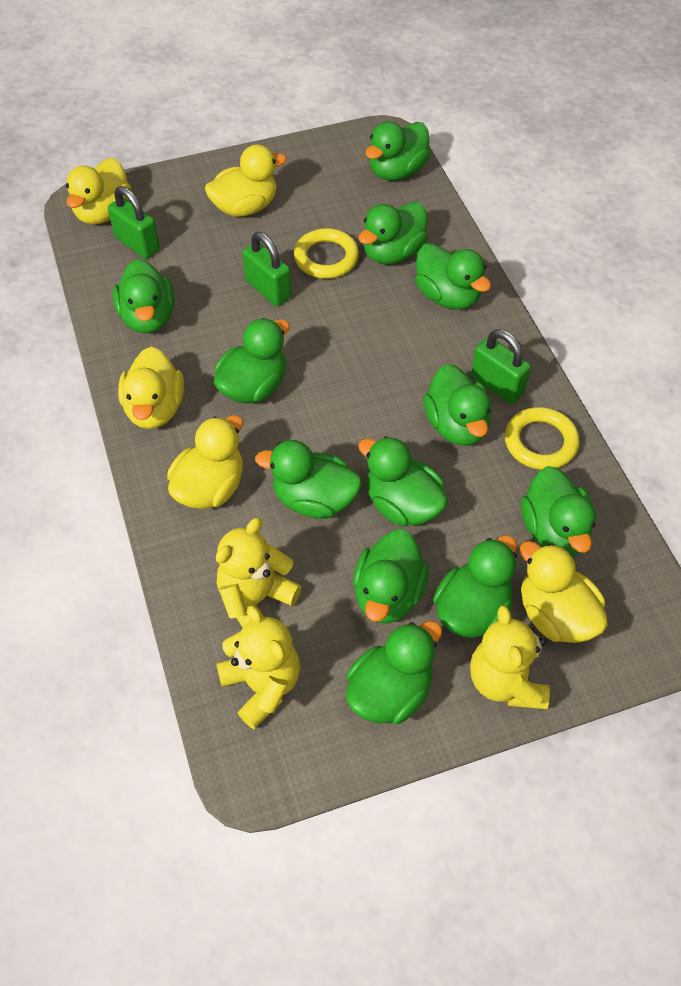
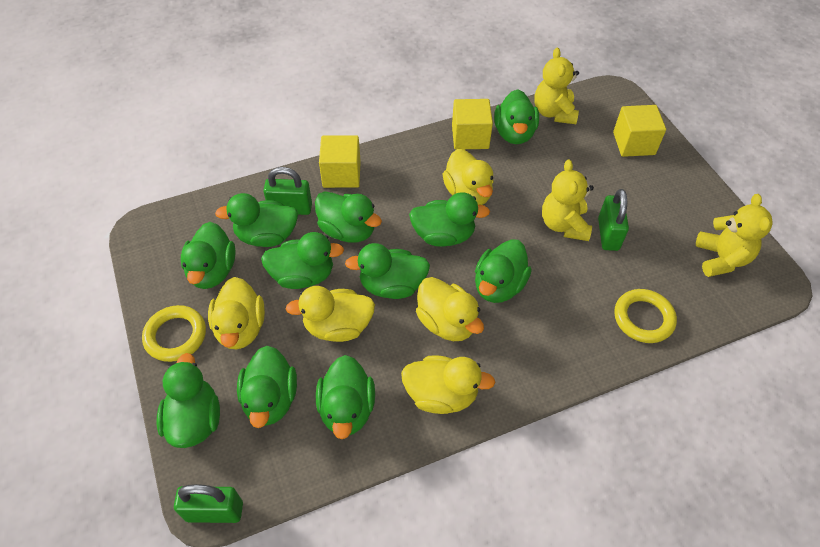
green duck: 12 -> 11
yellow cube: 0 -> 3

